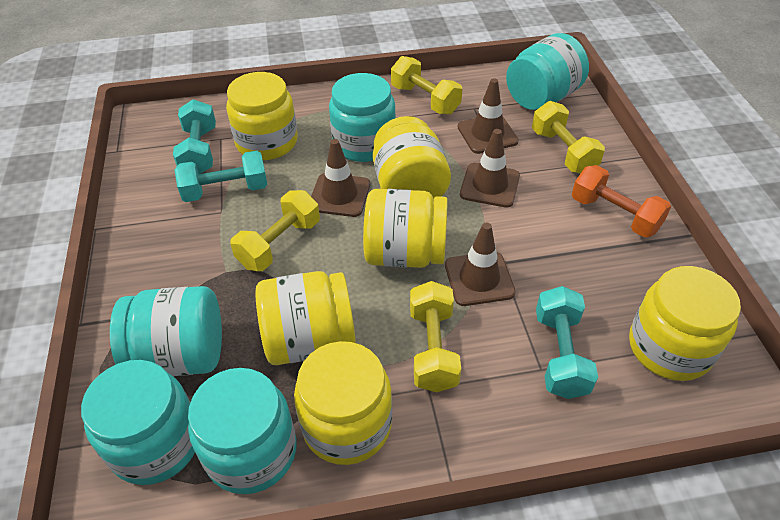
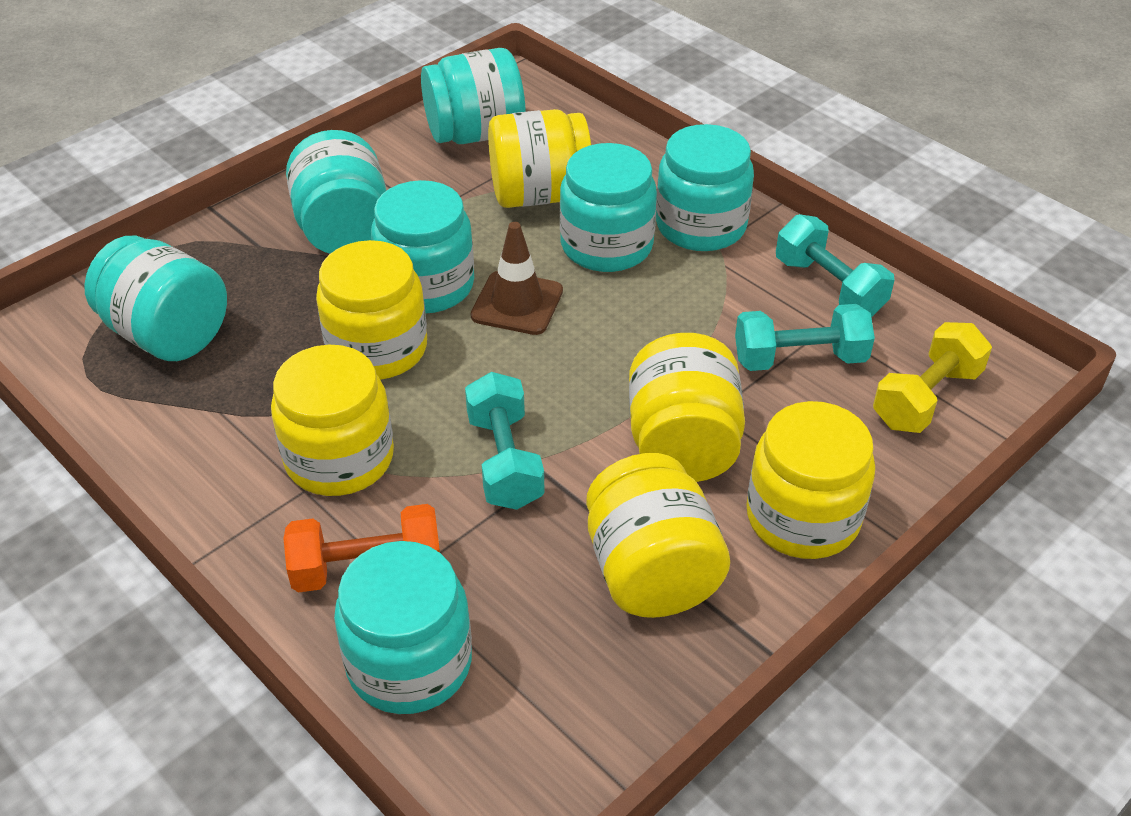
brown traffic cone: 4 -> 1
turquoise jar: 5 -> 7
yellow dumbbell: 4 -> 1

